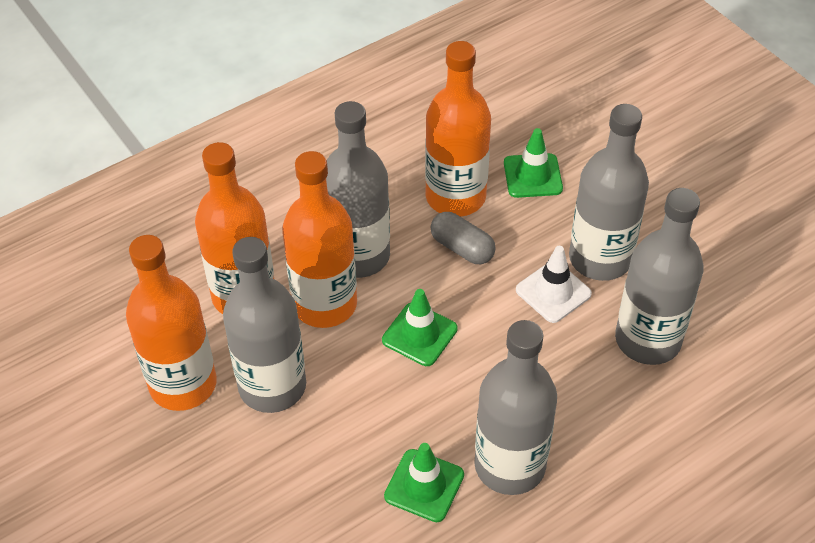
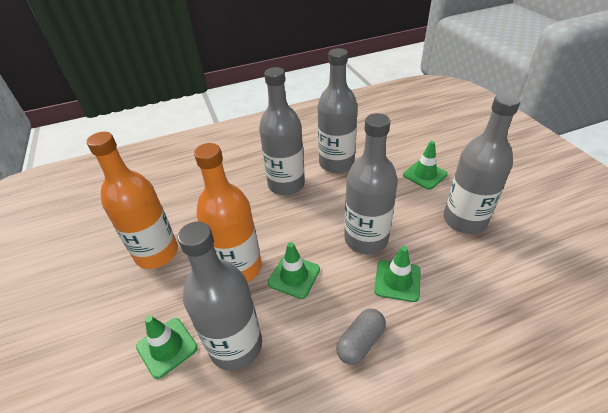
green traffic cone: 3 -> 4
orange bottle: 4 -> 2
white traffic cone: 1 -> 0

